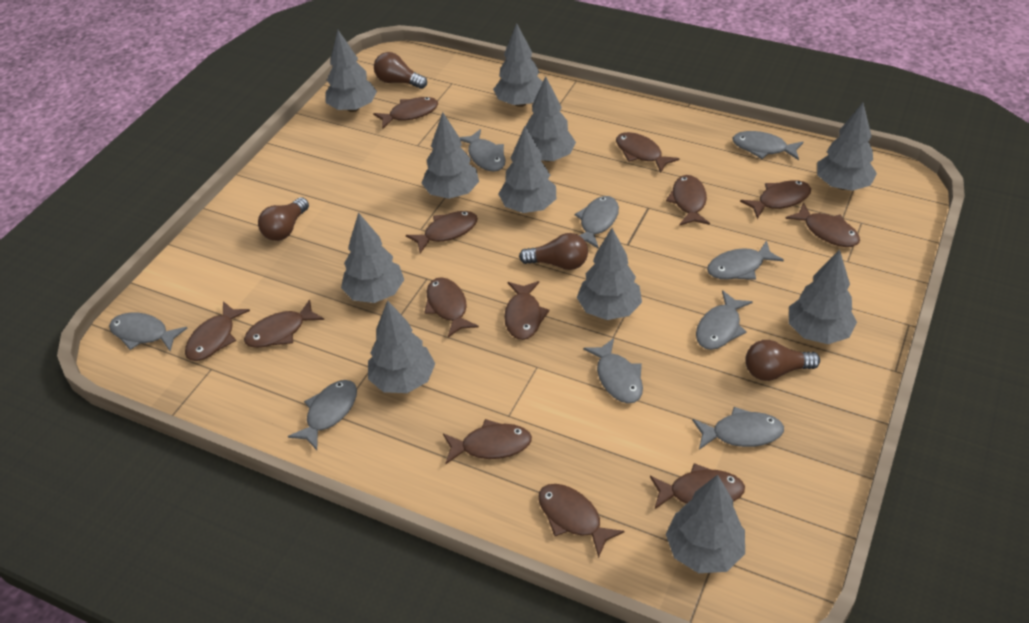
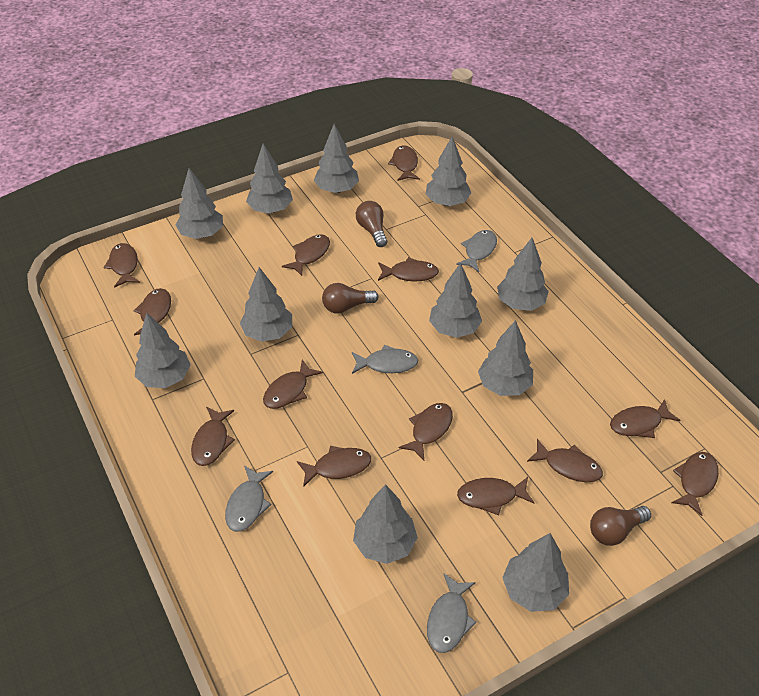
brown light bulb: 4 -> 3
grey fish: 9 -> 4

